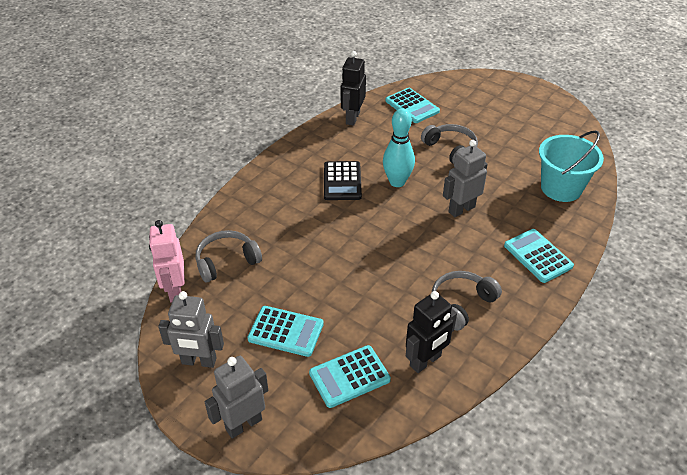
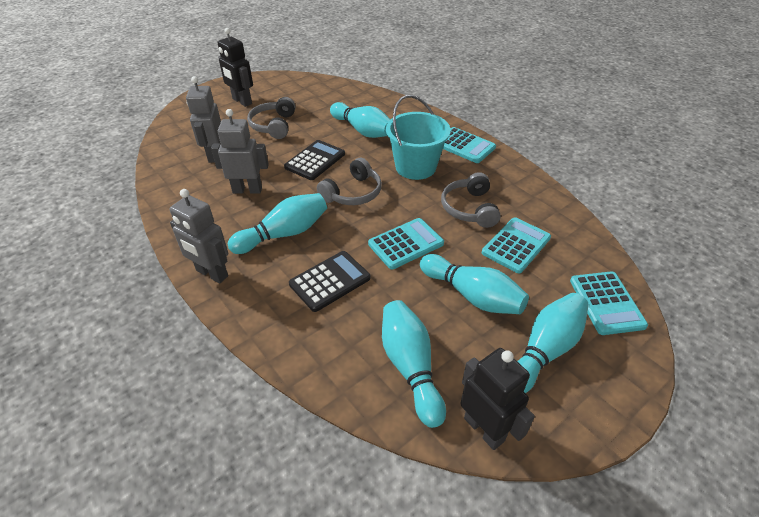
black calculator: 1 -> 2
pink robot: 1 -> 0
turquoise bowling pin: 1 -> 5

